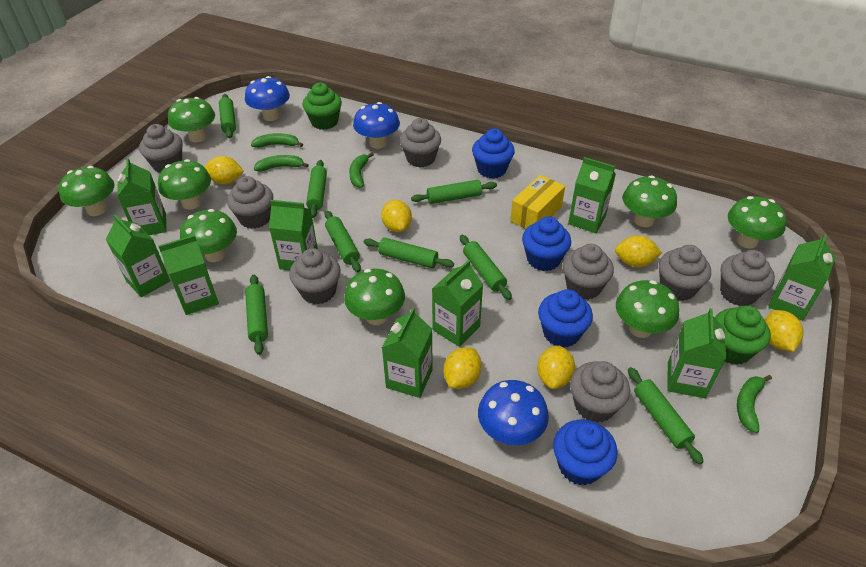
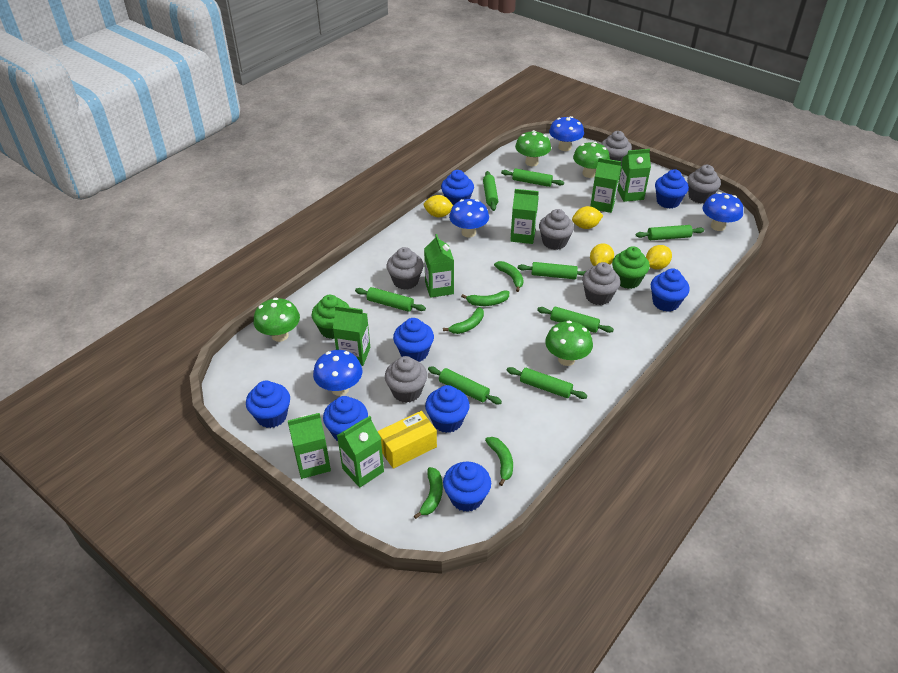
blue cupcake: 4 -> 8
blue mushroom: 3 -> 4
green banana: 4 -> 5
green carton: 9 -> 7
green mushroom: 8 -> 4
grey cupcake: 8 -> 6
yellow lemon: 6 -> 4

